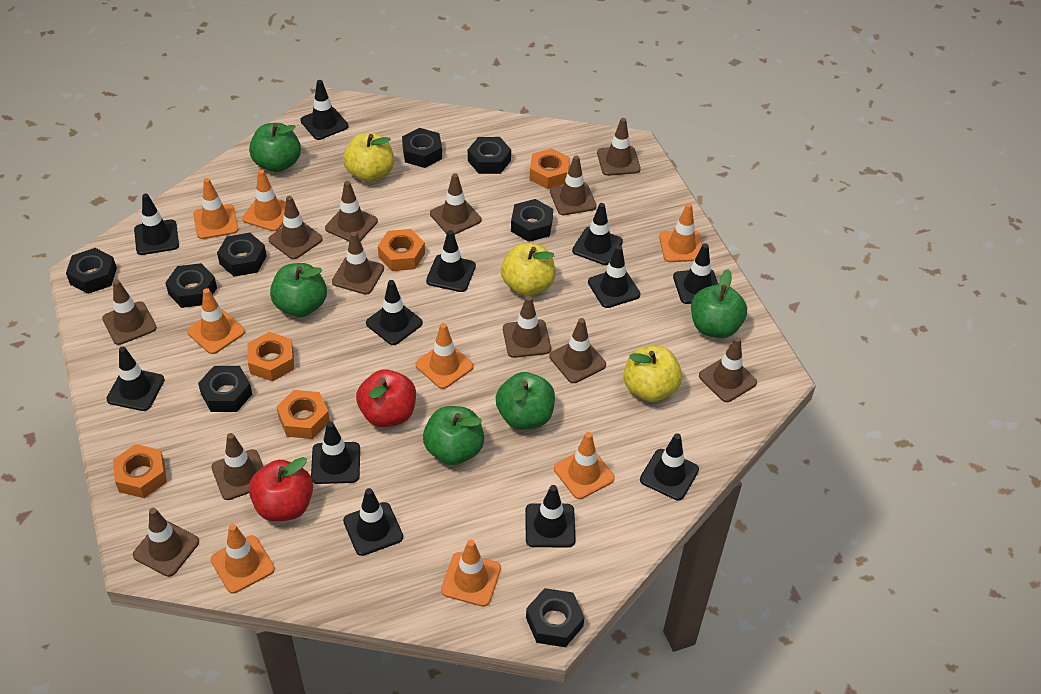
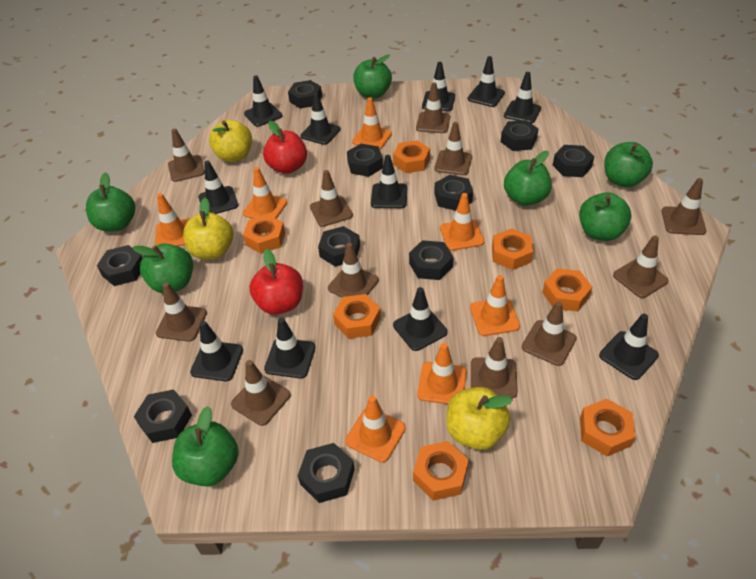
black nut: 8 -> 10
black traffic cone: 12 -> 11
brown traffic cone: 12 -> 11
green apple: 5 -> 7
orange nut: 5 -> 7
orange traffic cone: 8 -> 7

